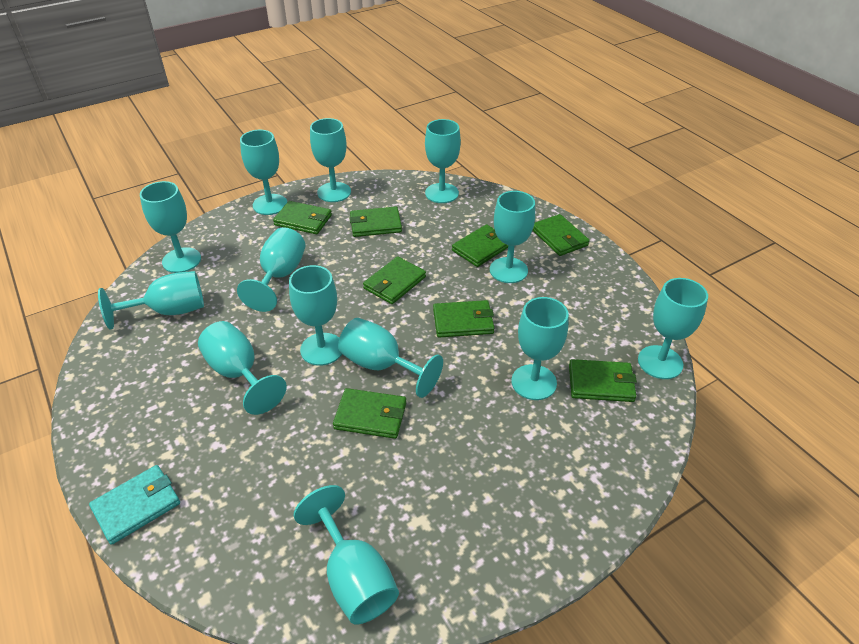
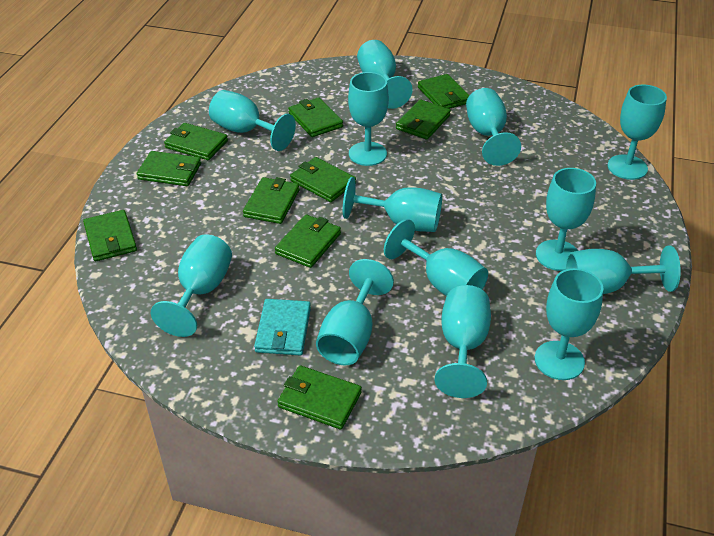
green wallet: 8 -> 10

